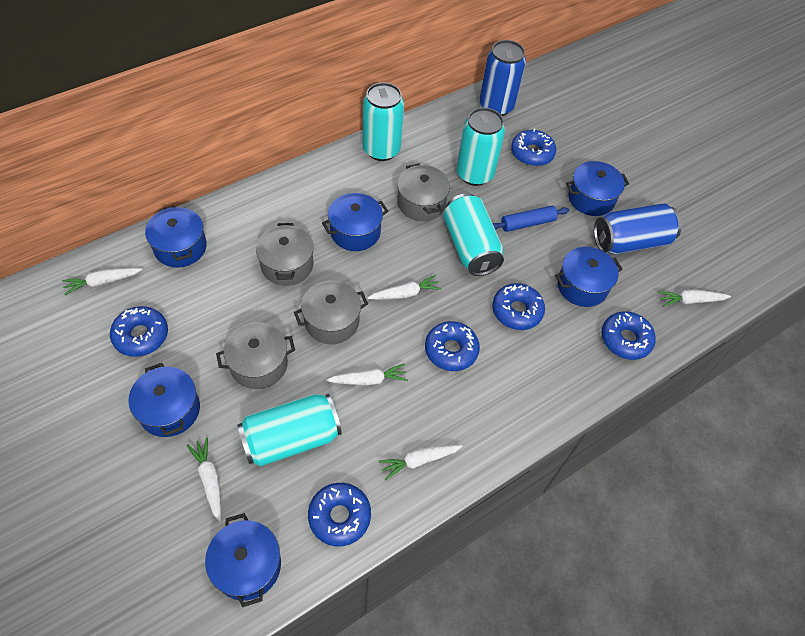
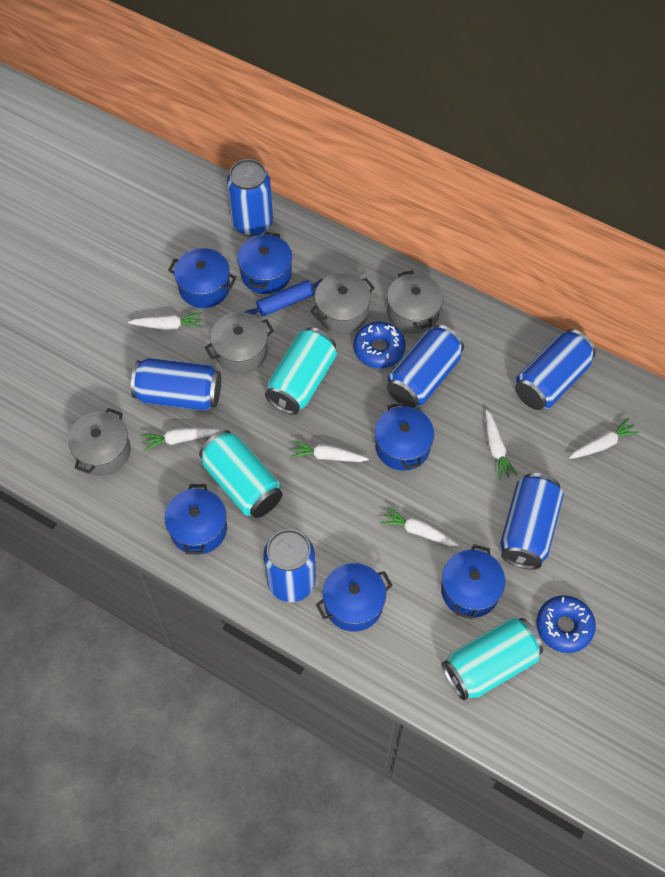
blue can: 2 -> 6
blue donut: 6 -> 2
turquoise can: 4 -> 3

